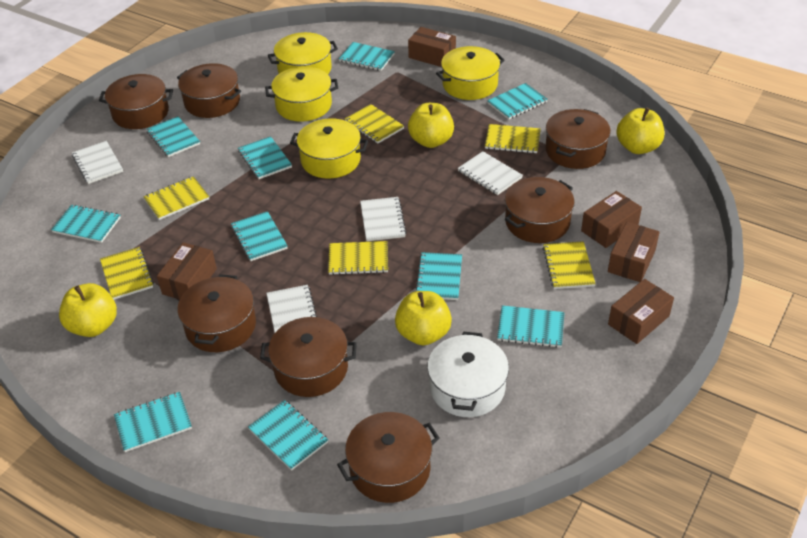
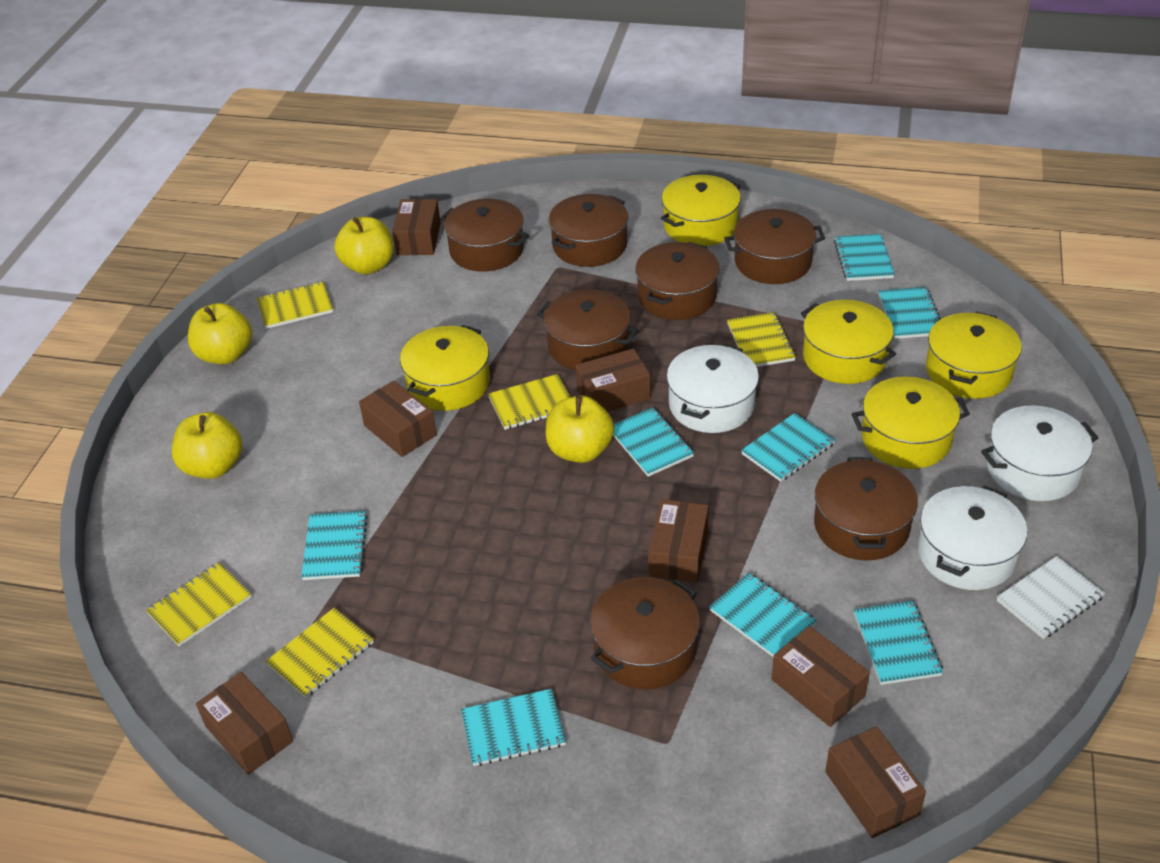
brown box: 5 -> 7
turquoise notebook: 10 -> 8
white notebook: 4 -> 1
white pot: 1 -> 3
yellow notebook: 6 -> 5
yellow pot: 4 -> 5

